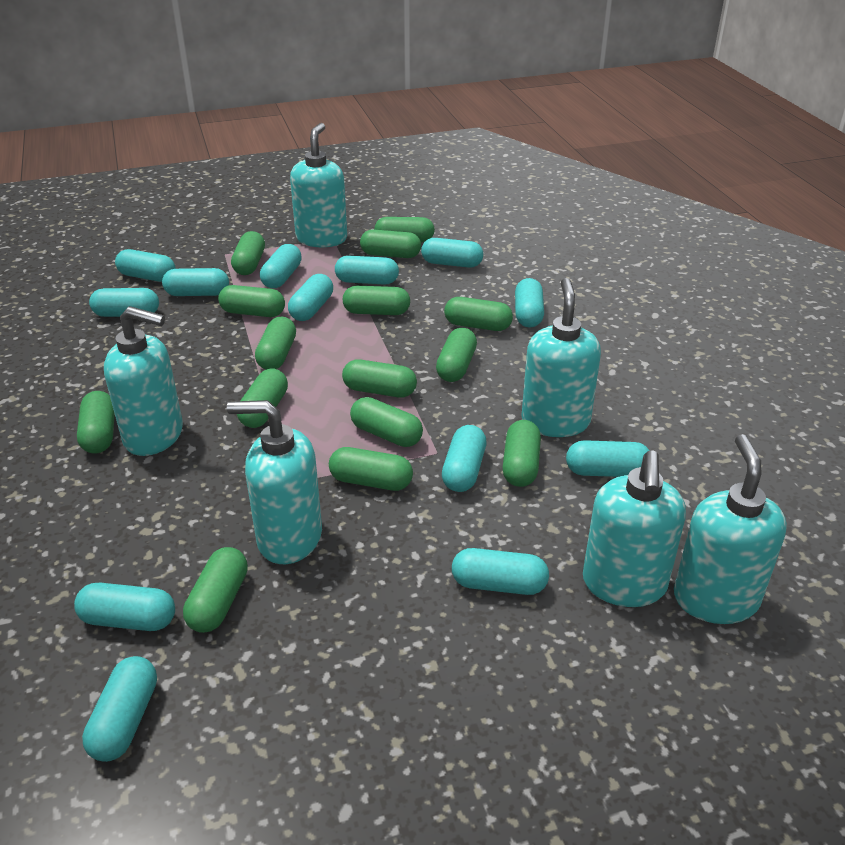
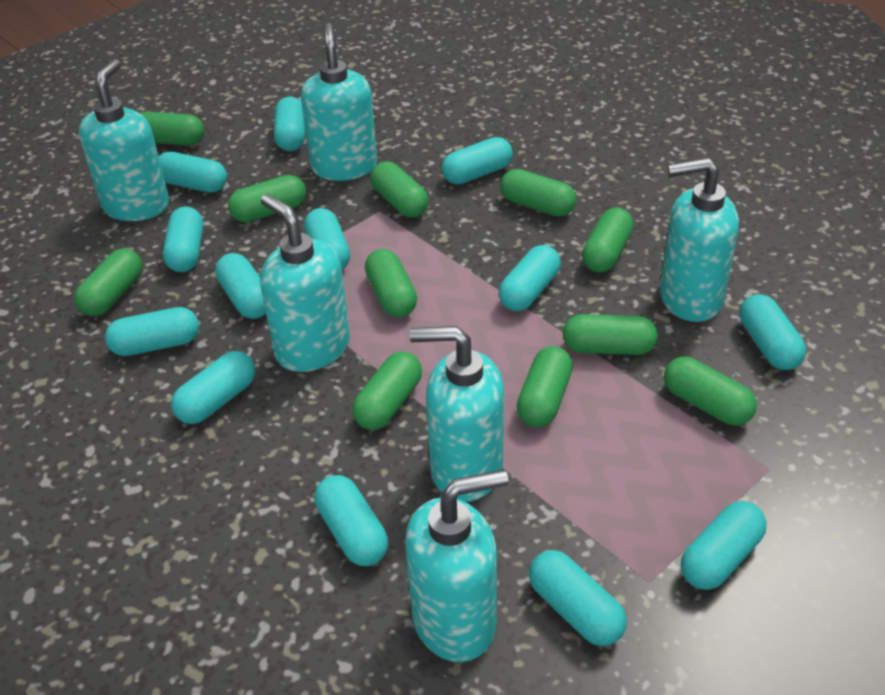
green capsule: 15 -> 11

